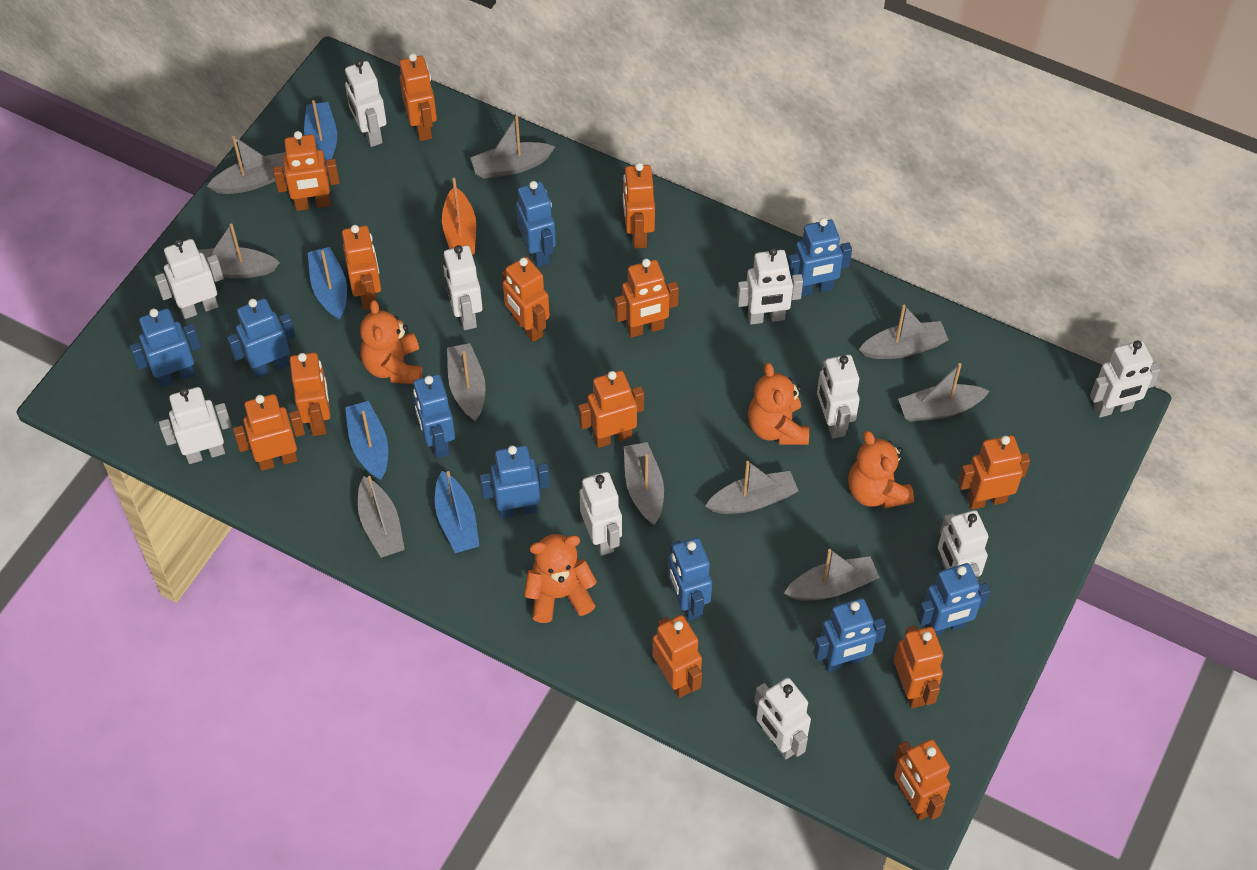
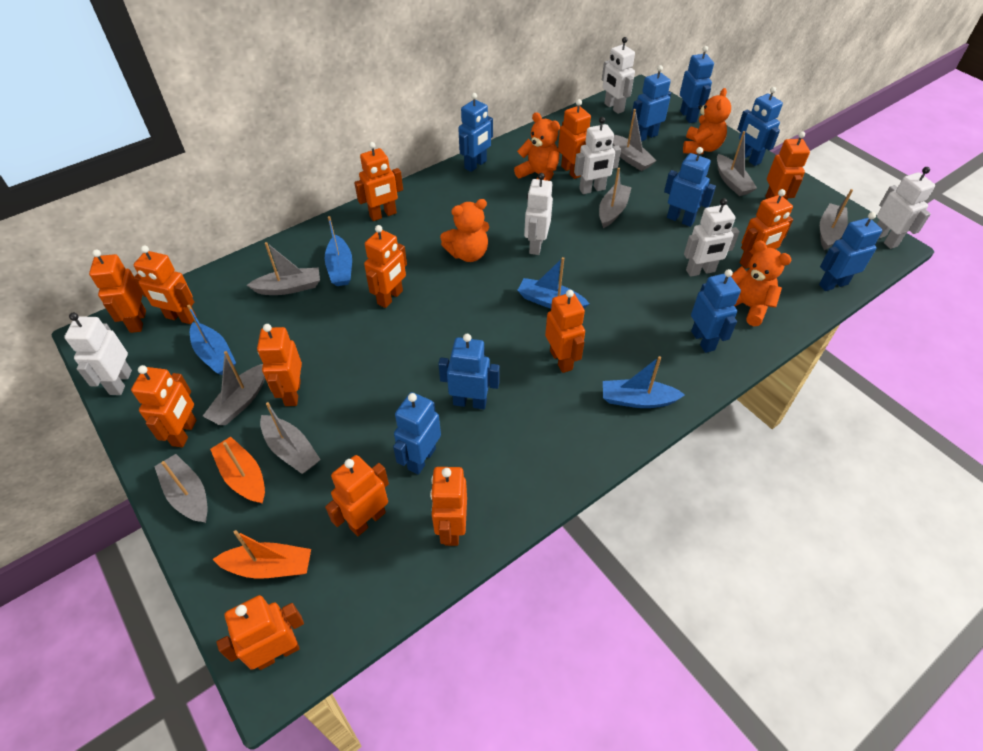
grey boat: 10 -> 8
orange boat: 1 -> 2
white robot: 10 -> 6

